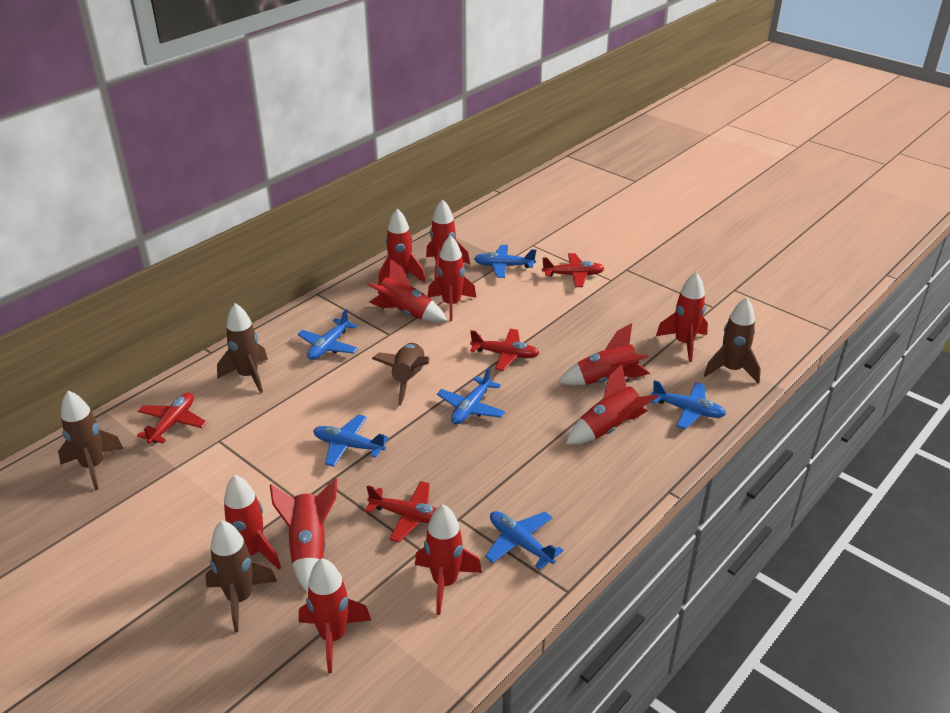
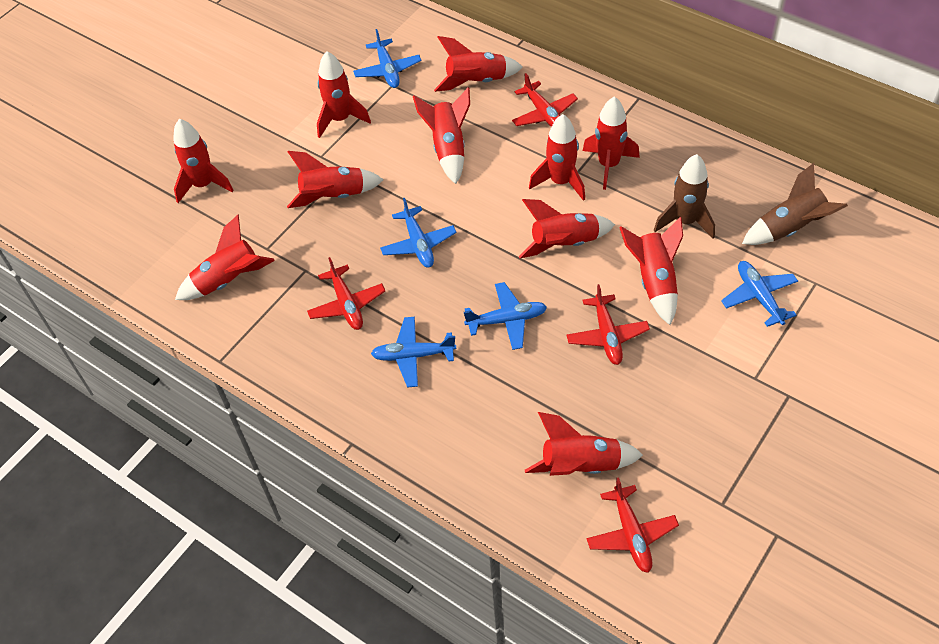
blue plane: 6 -> 5
brown rocket: 5 -> 2

